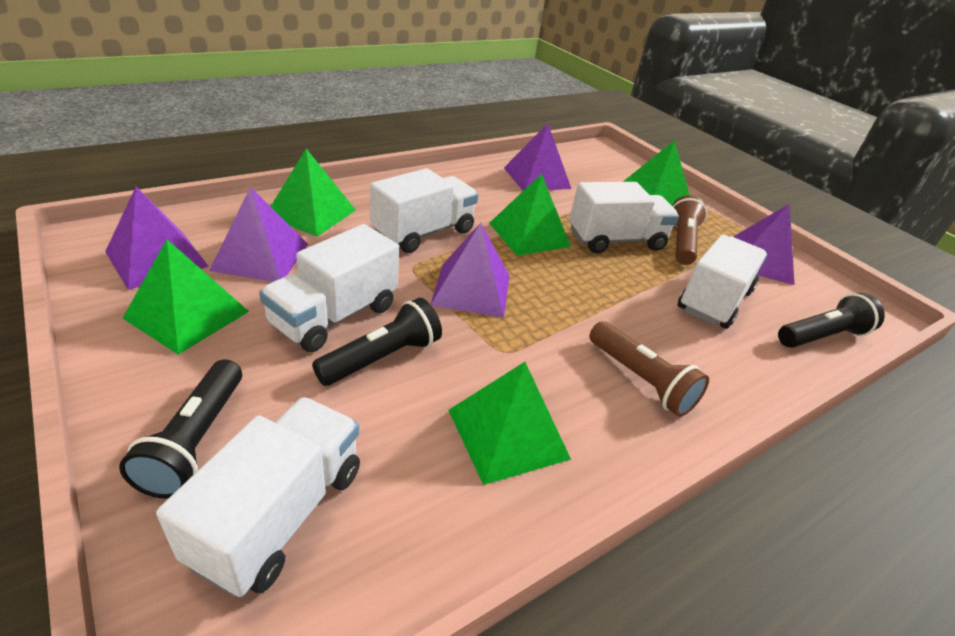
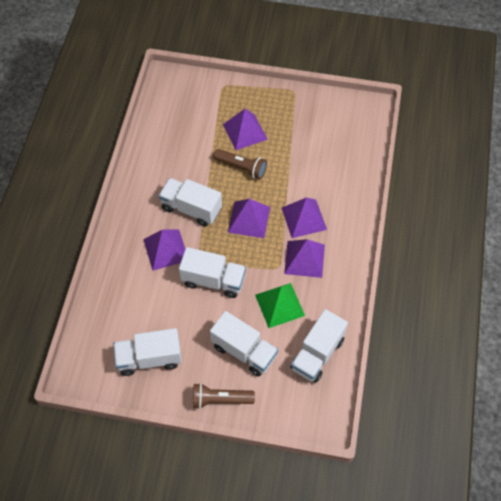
black flashlight: 3 -> 0
green pyramid: 5 -> 1

